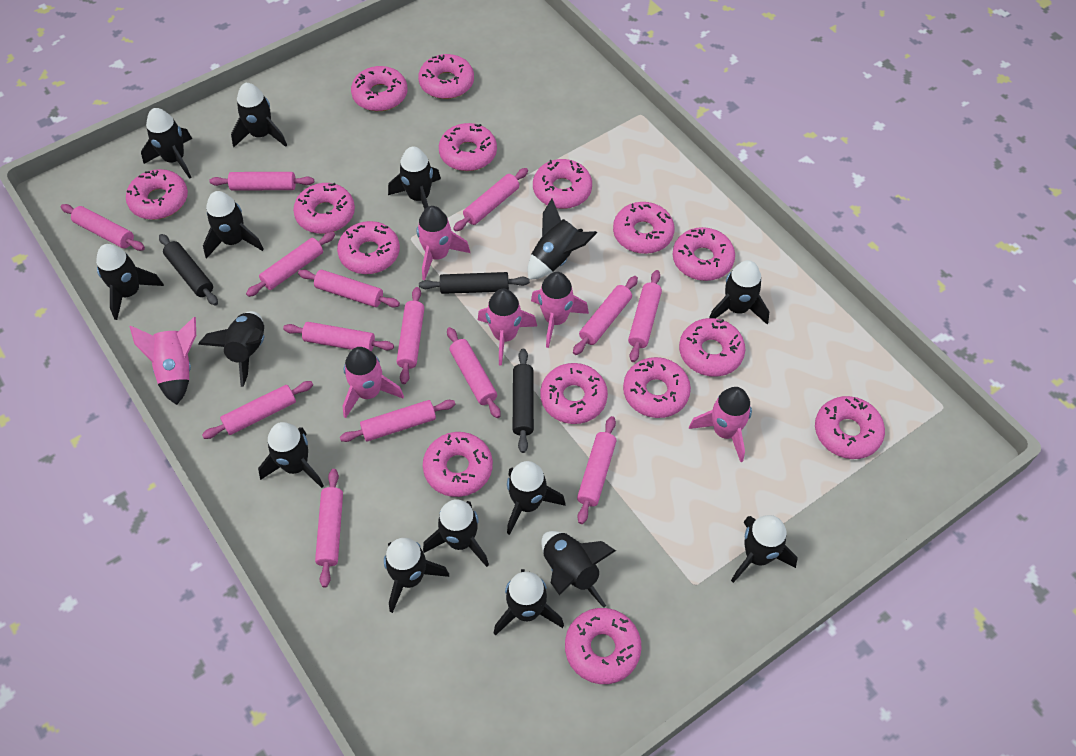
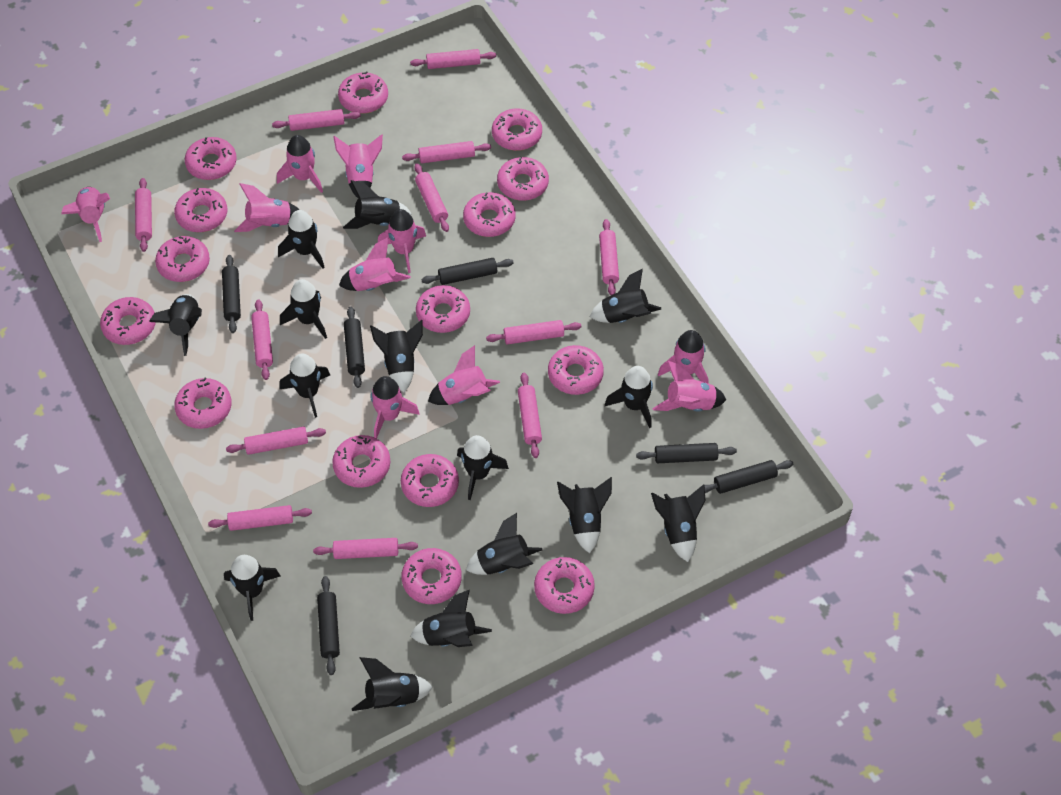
black rolling pin: 3 -> 6
pink rocket: 6 -> 10
pink rolling pin: 14 -> 12

